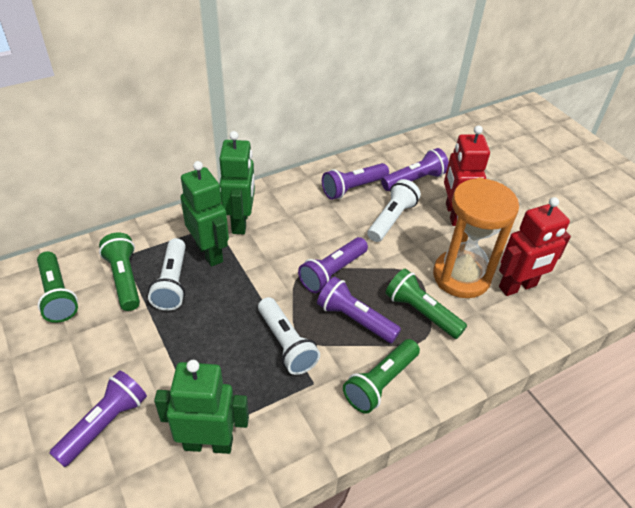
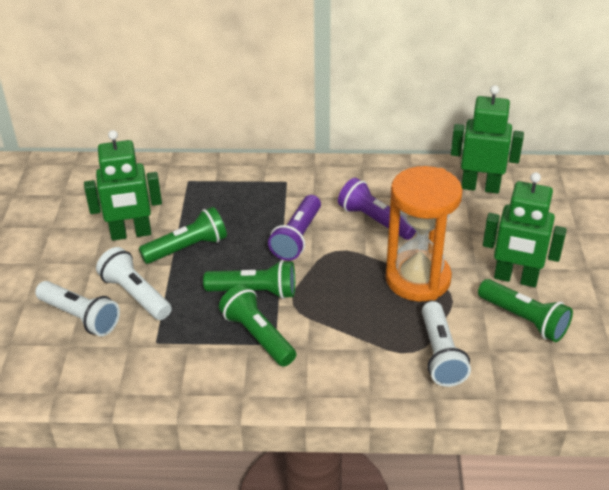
purple flashlight: 5 -> 2
red robot: 2 -> 0

